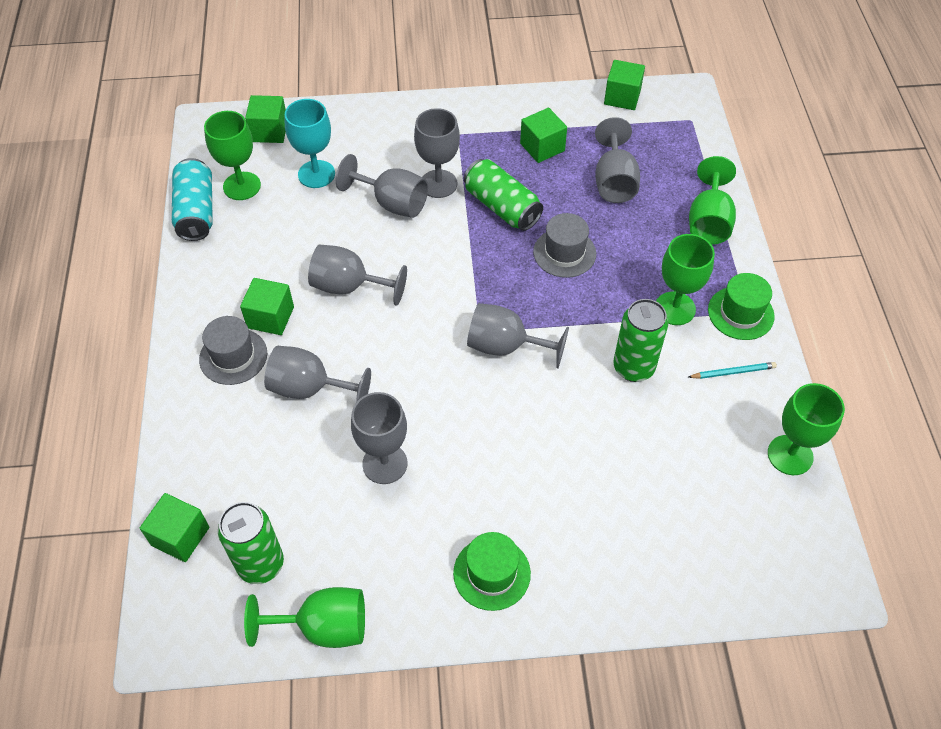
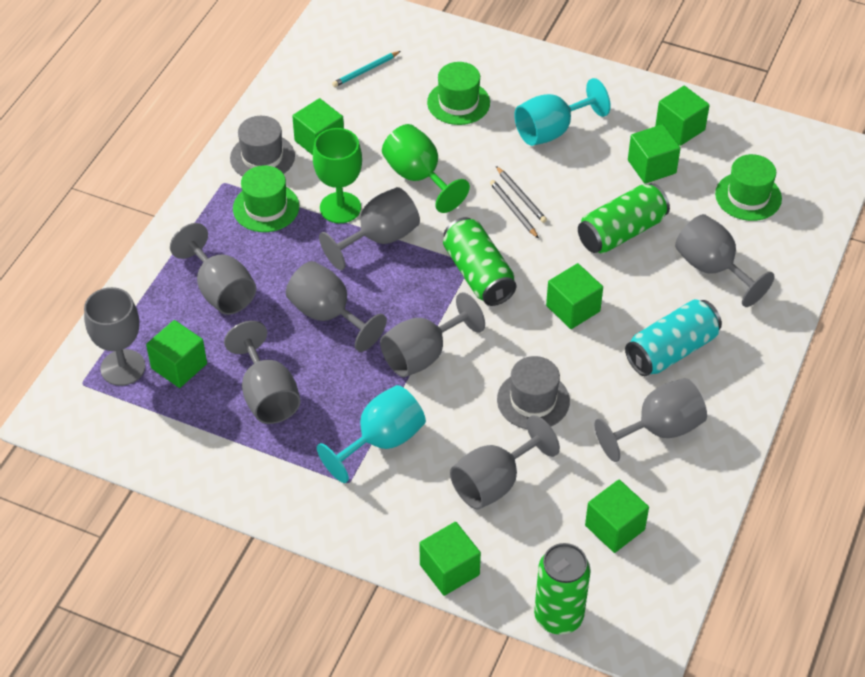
green cube: 5 -> 7
green goblet: 5 -> 2
green hat: 2 -> 3
grey goblet: 7 -> 9
grey pencil: 0 -> 2
turquoise goblet: 1 -> 2

